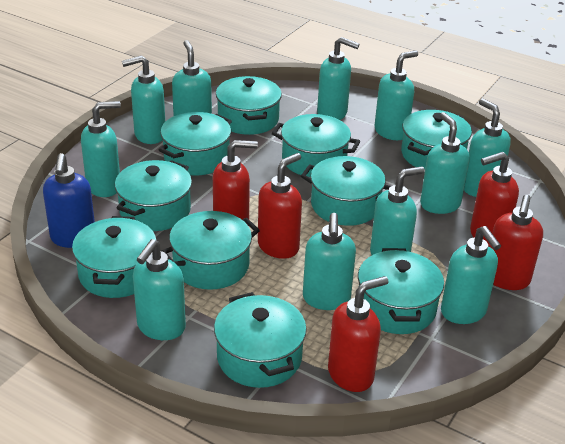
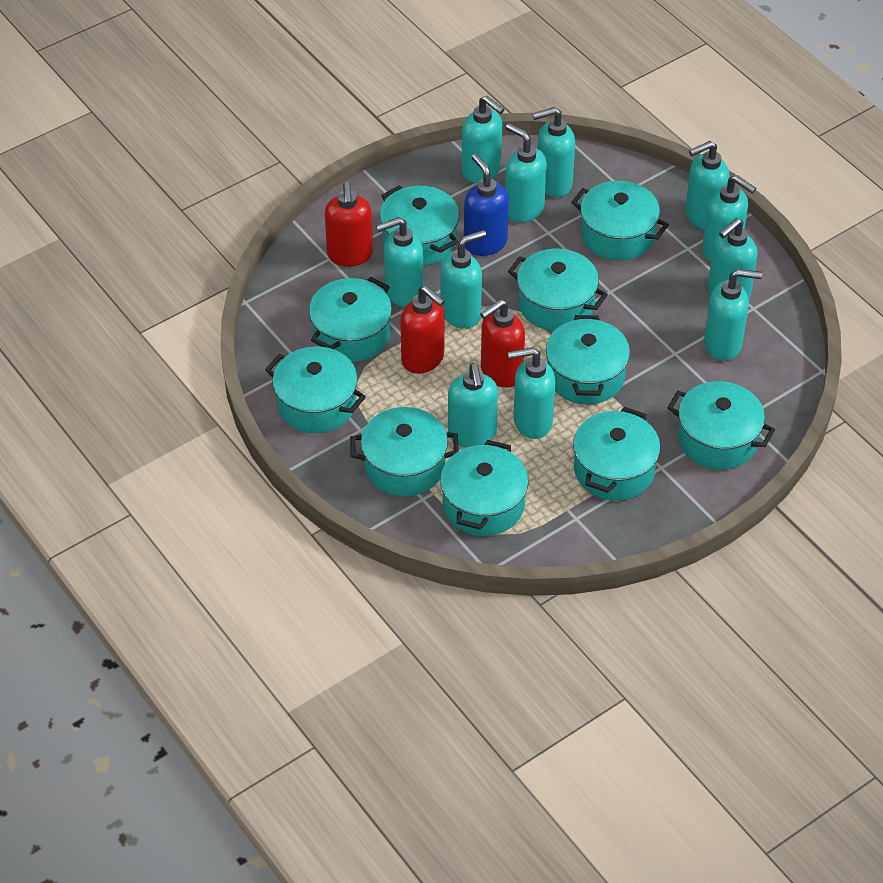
red soap dispenser: 5 -> 3

